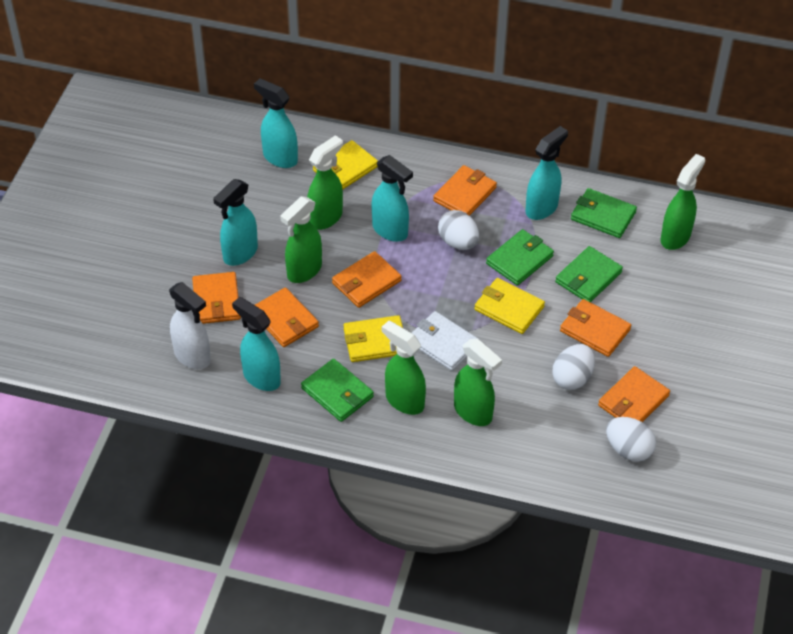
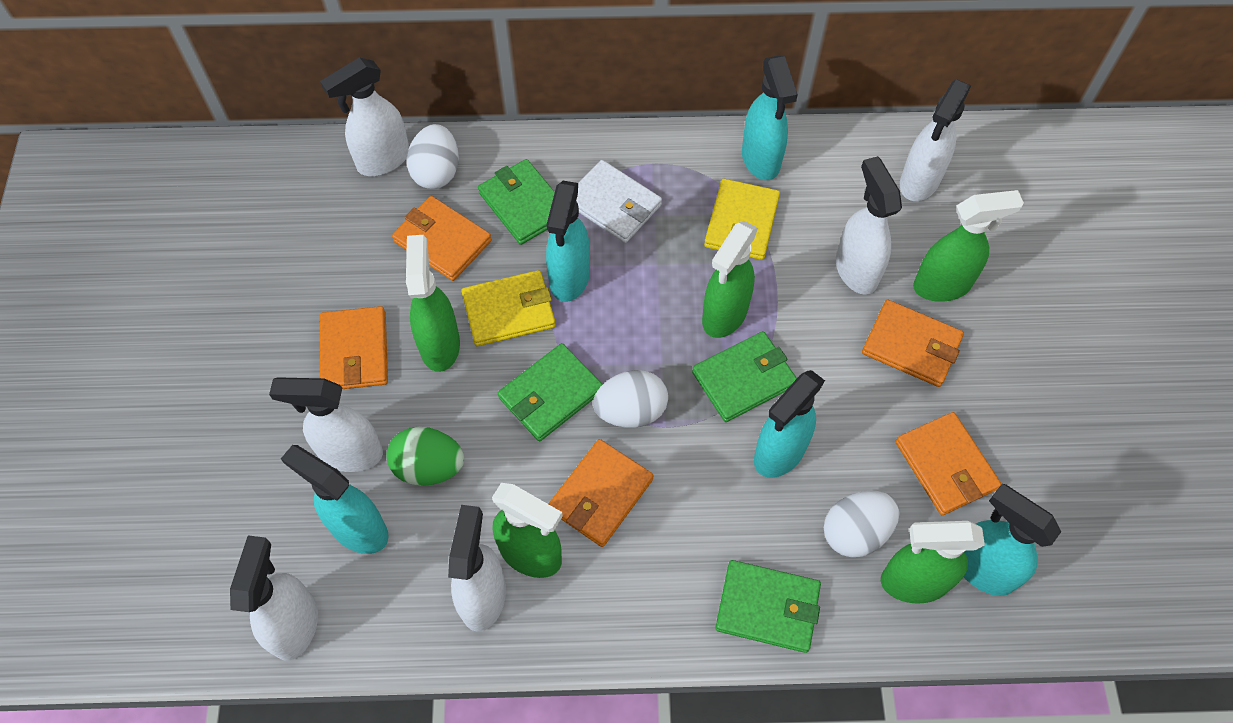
green egg: 0 -> 1
orange wallet: 6 -> 5
white spray bottle: 1 -> 6
yellow wallet: 3 -> 2

